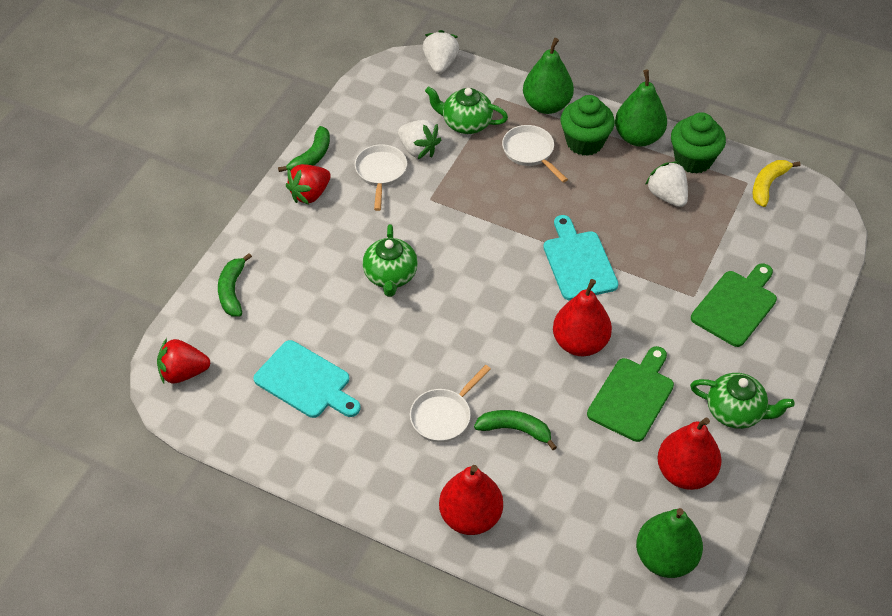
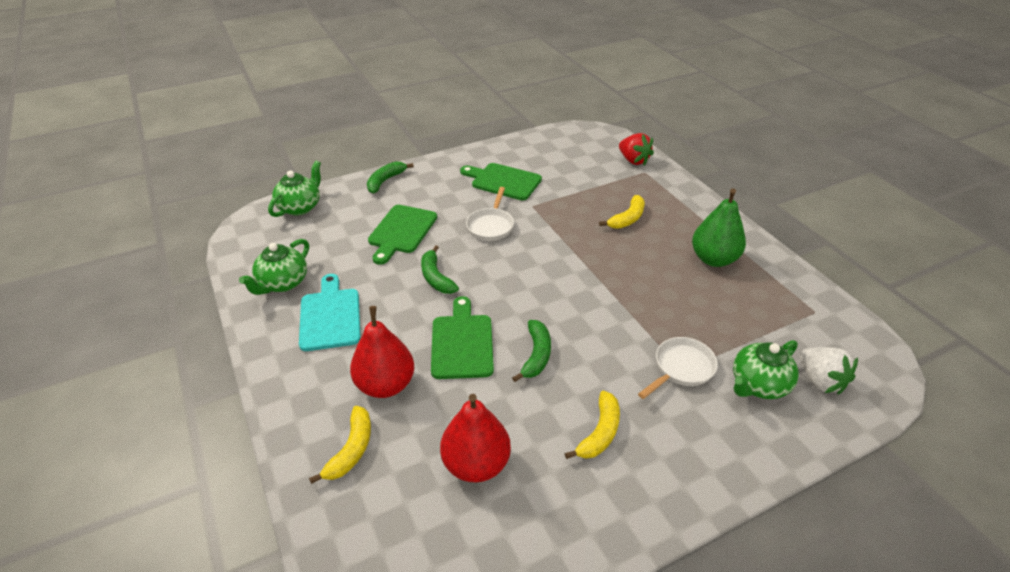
green cupcake: 2 -> 0
green cutting board: 2 -> 3
green pear: 3 -> 1
red pear: 3 -> 2
red strawberry: 2 -> 1
turquoise cutting board: 2 -> 1
white pan: 3 -> 2
white strawberry: 3 -> 1
yellow banana: 1 -> 3

